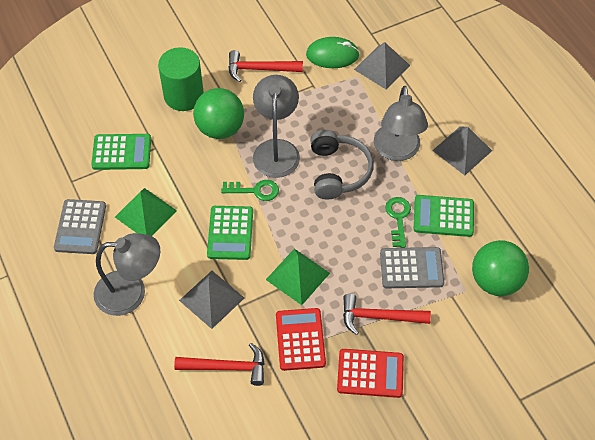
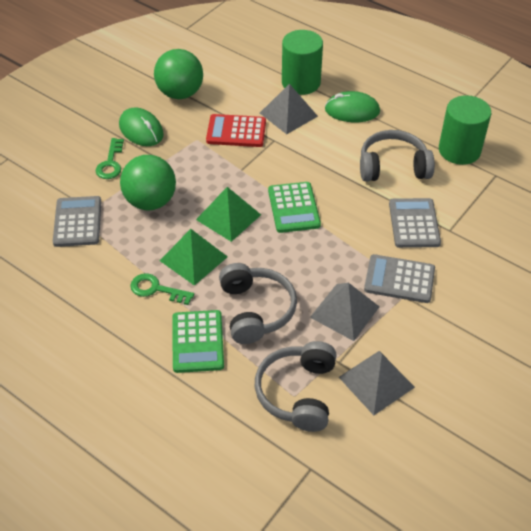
green calculator: 3 -> 2
green cylinder: 1 -> 2
green mouse: 1 -> 2
grey calculator: 2 -> 3
grey headphones: 1 -> 3
grey lamp: 3 -> 0
red calculator: 2 -> 1
red hammer: 3 -> 0

